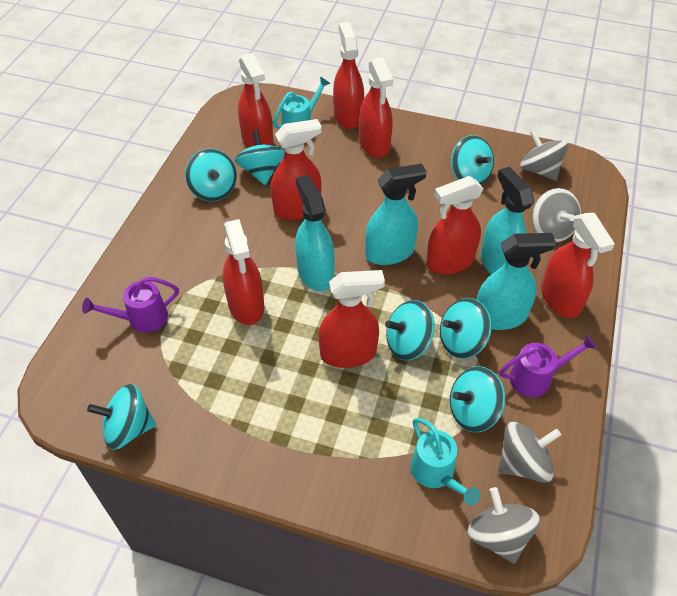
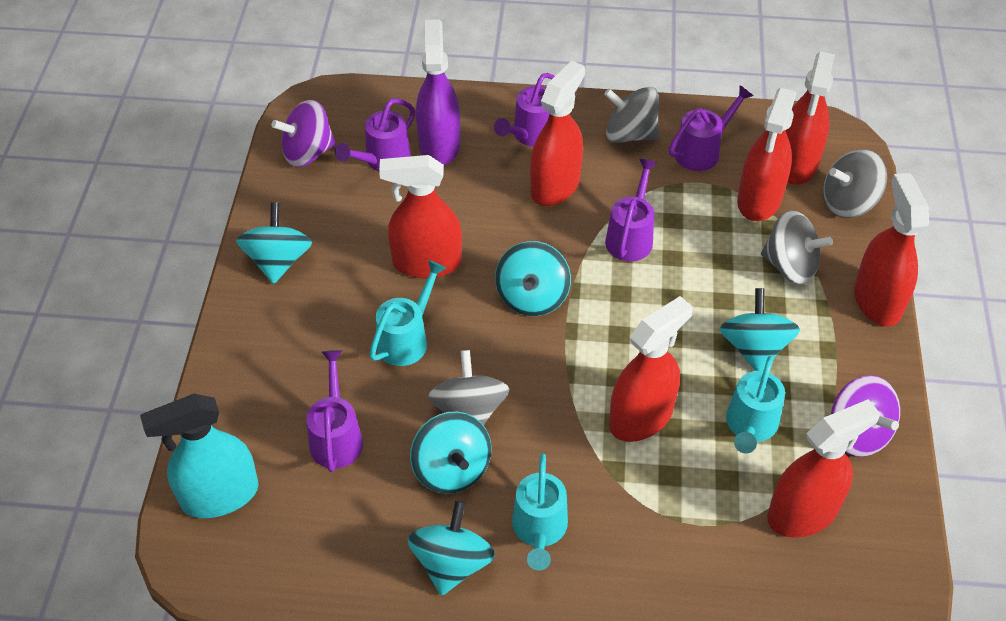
purple spinning top: 0 -> 2
purple spray bottle: 0 -> 1
purple watering can: 2 -> 5
red spray bottle: 8 -> 7
turquoise spinning top: 7 -> 5
turquoise spray bottle: 4 -> 1
turquoise watering can: 2 -> 3

